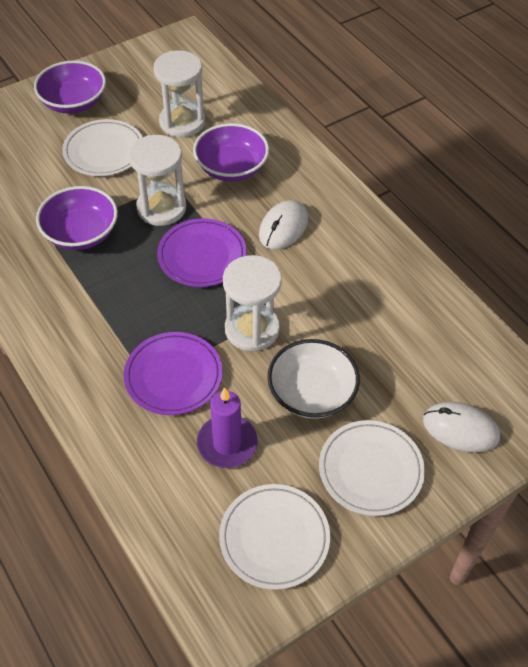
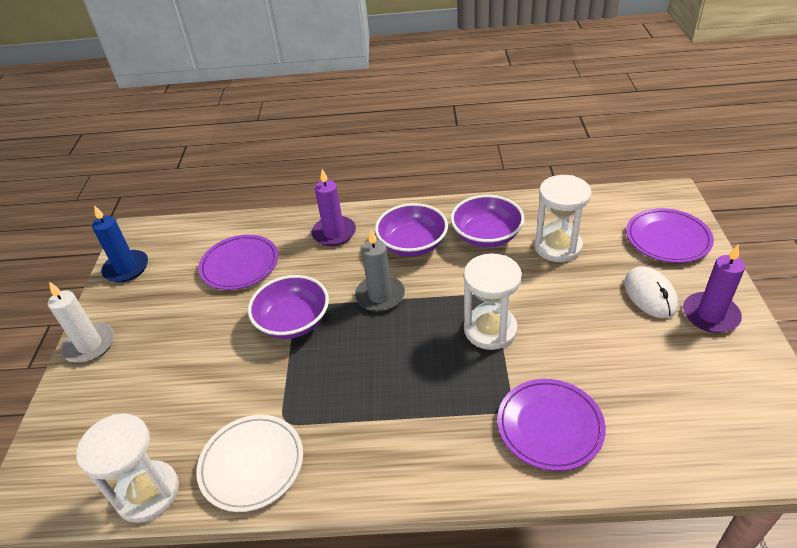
blue candle: 0 -> 1
grey candle: 0 -> 1
purple candle: 1 -> 2
purple plate: 2 -> 3
white bowl: 1 -> 0
white candle: 0 -> 1
white mouse: 2 -> 1
white plate: 3 -> 1

